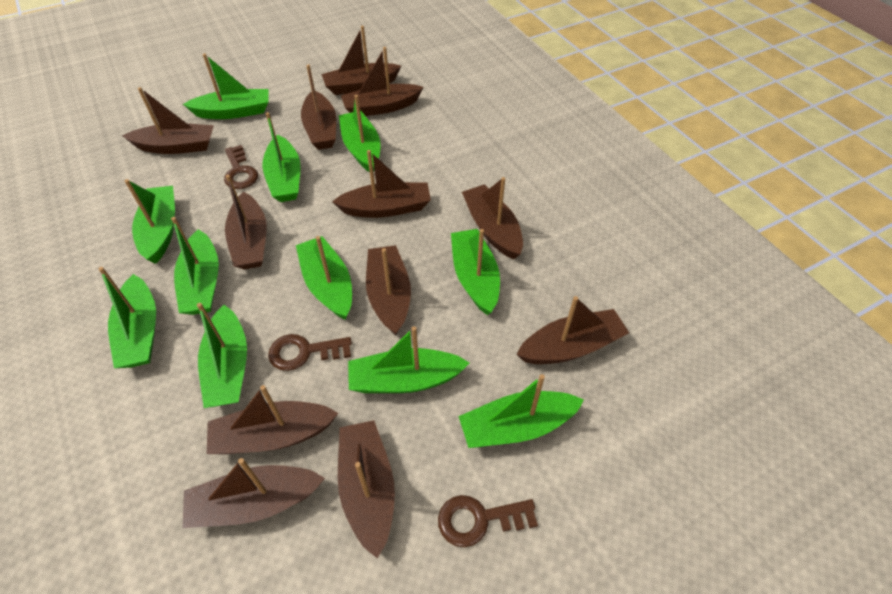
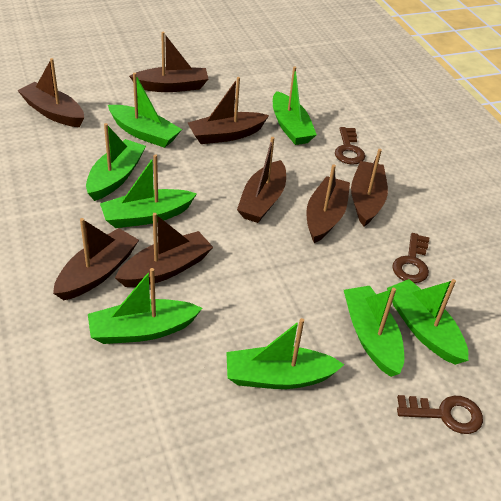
brown boat: 12 -> 8
green boat: 11 -> 8

